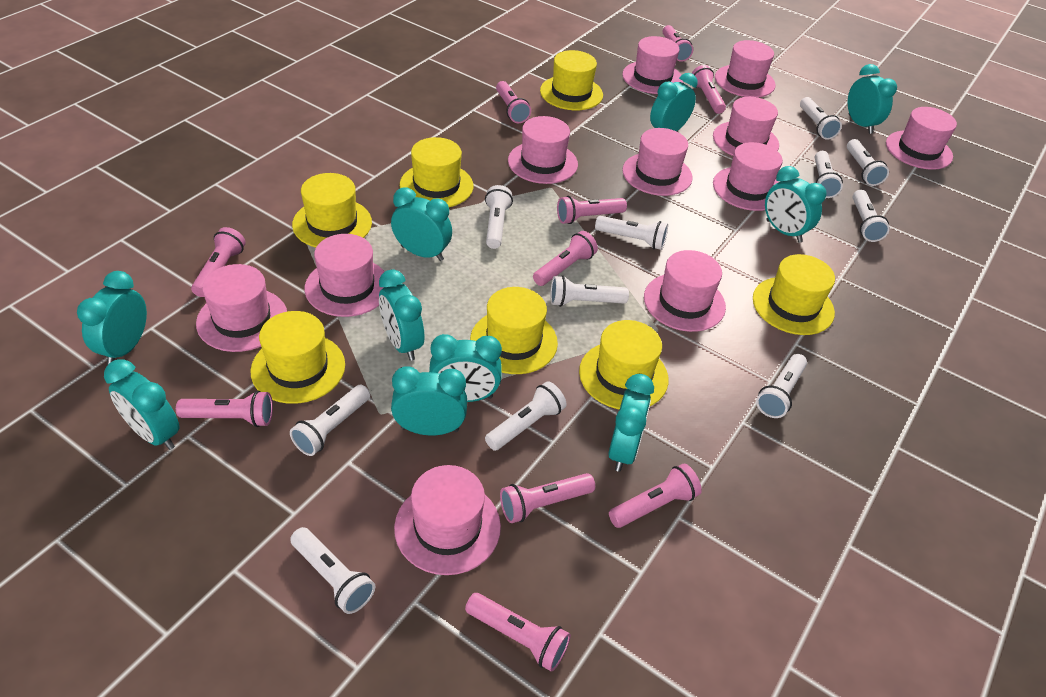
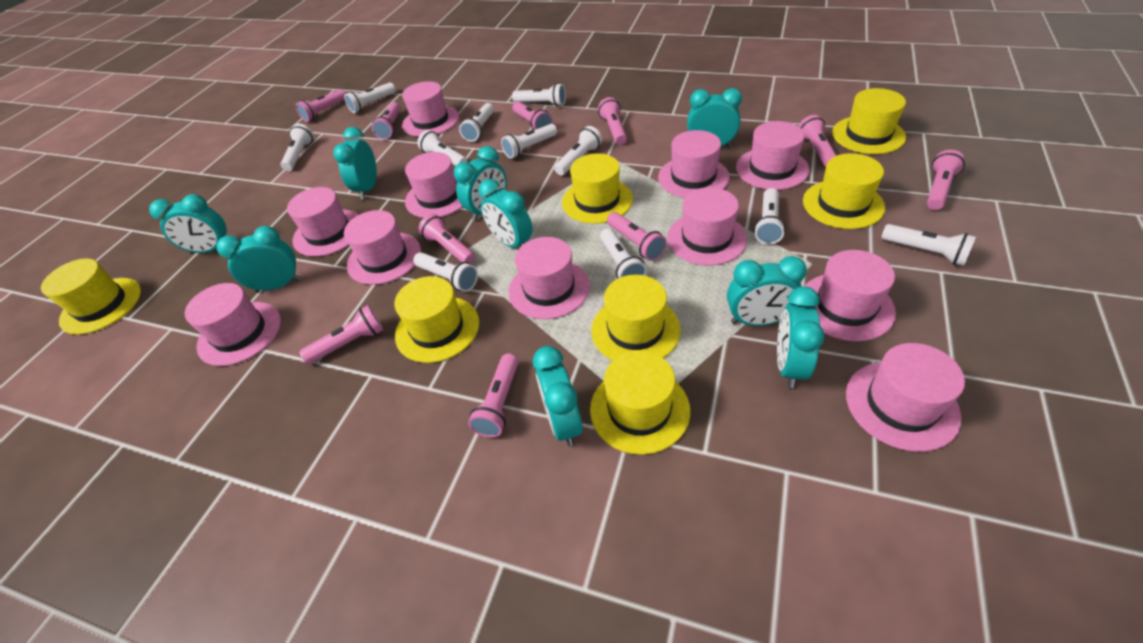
turquoise clock: 10 -> 9

